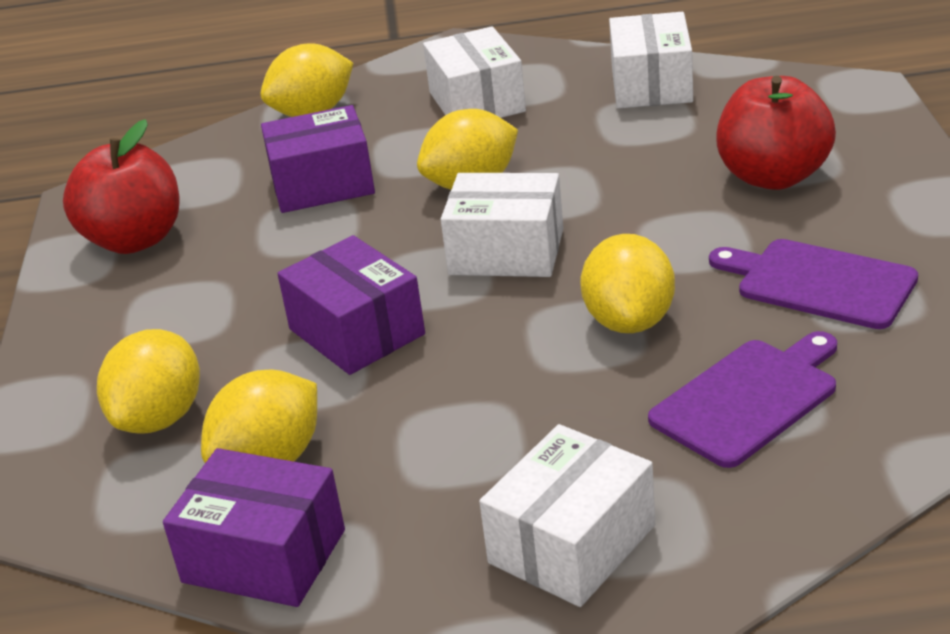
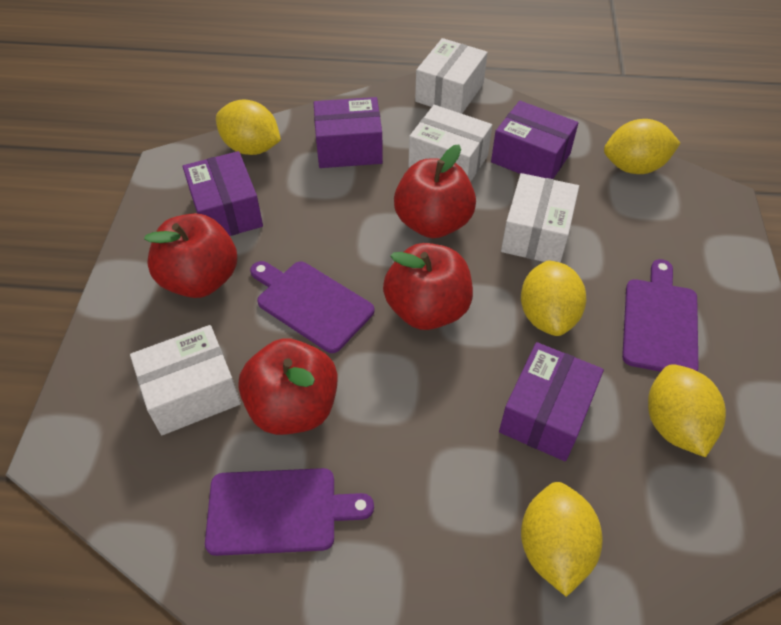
purple box: 3 -> 4
purple cutting board: 2 -> 3
red apple: 2 -> 4

